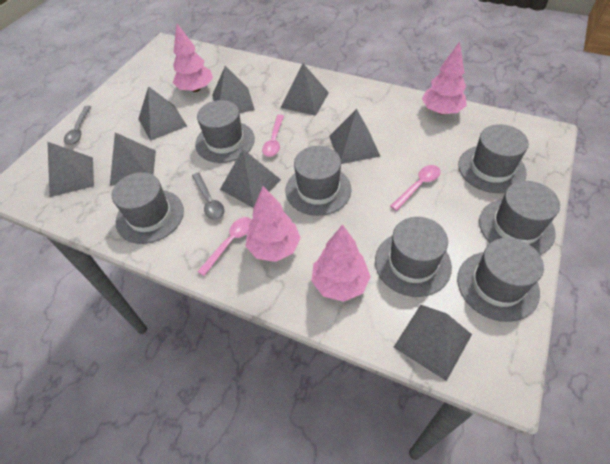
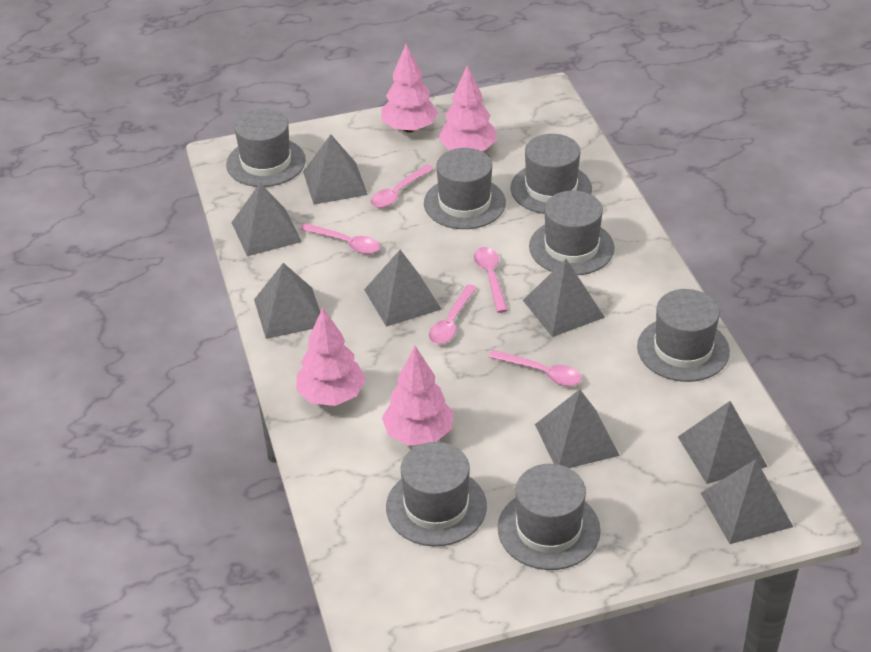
grey spoon: 2 -> 0
pink spoon: 3 -> 5

